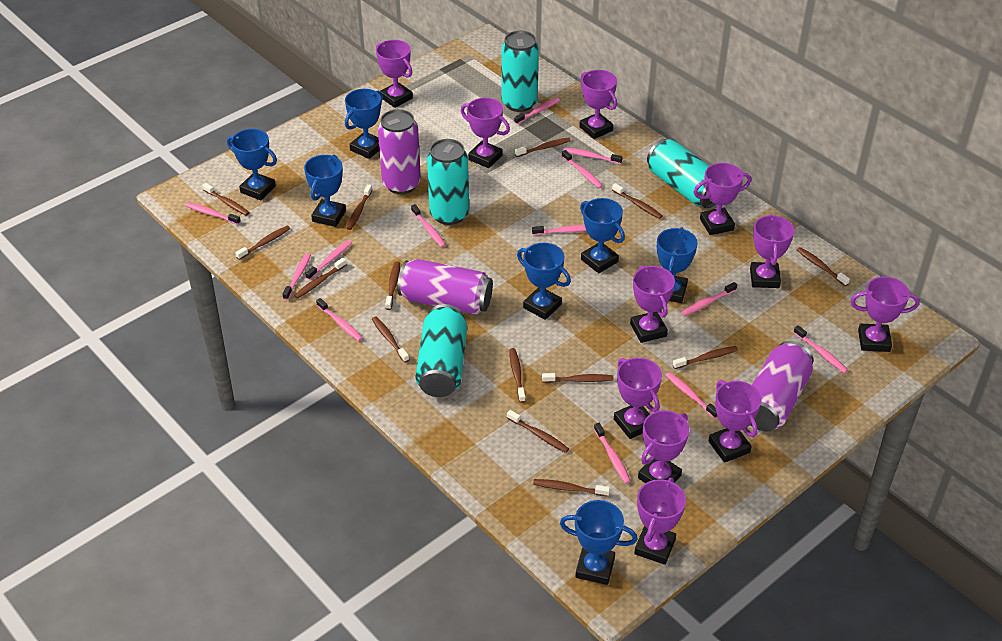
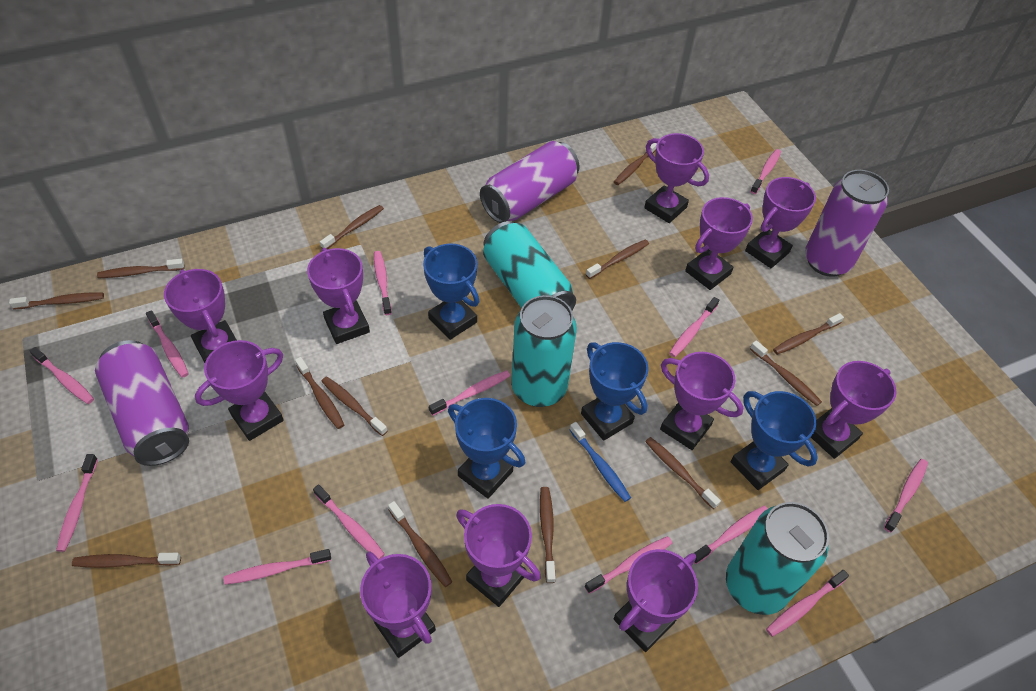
blue toothbrush: 0 -> 1
blue trophy: 7 -> 4
brown toothbrush: 14 -> 13
turquoise can: 4 -> 3

